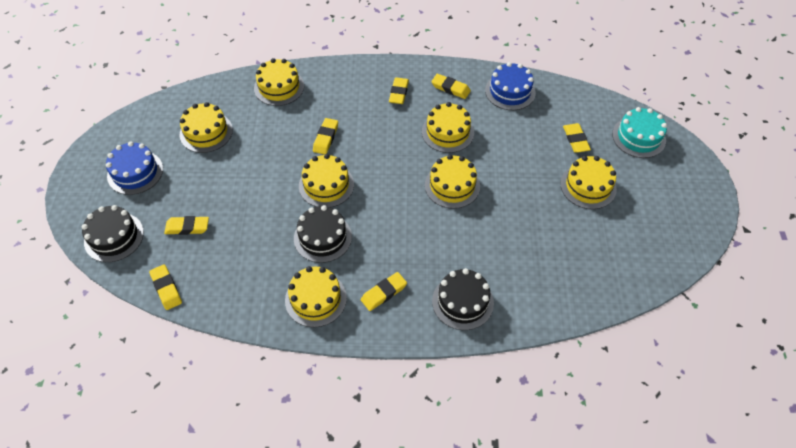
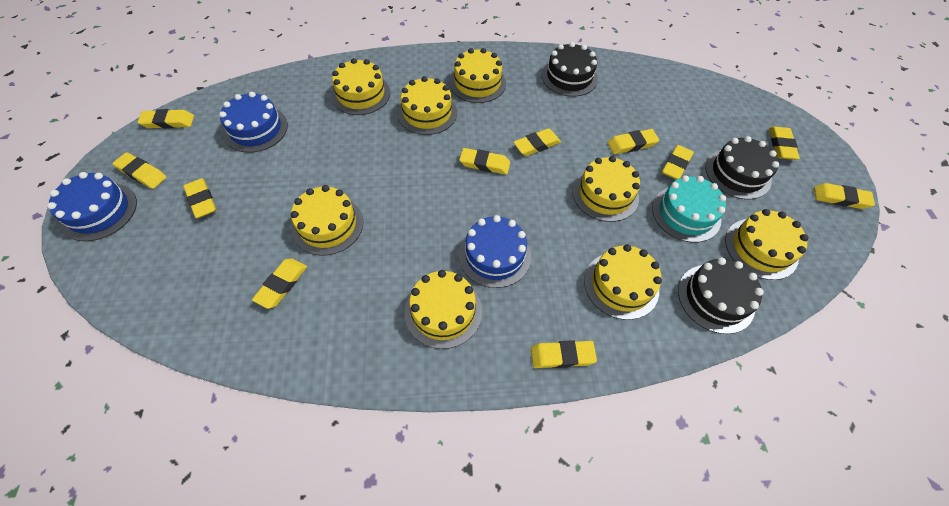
blue cake: 2 -> 3
yellow cake: 7 -> 8
yellow eraser: 7 -> 11

